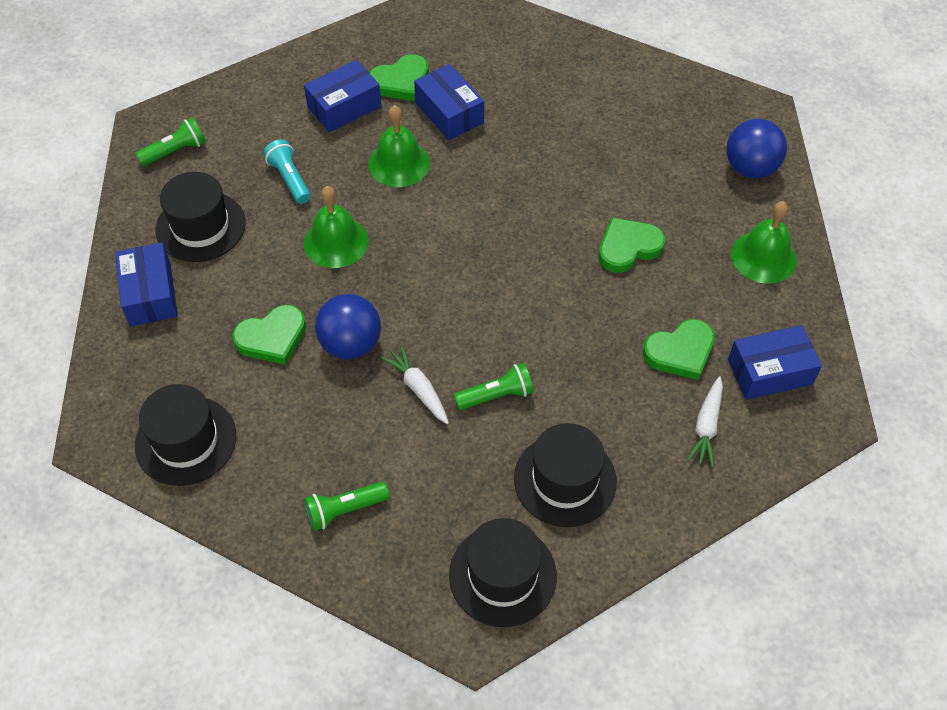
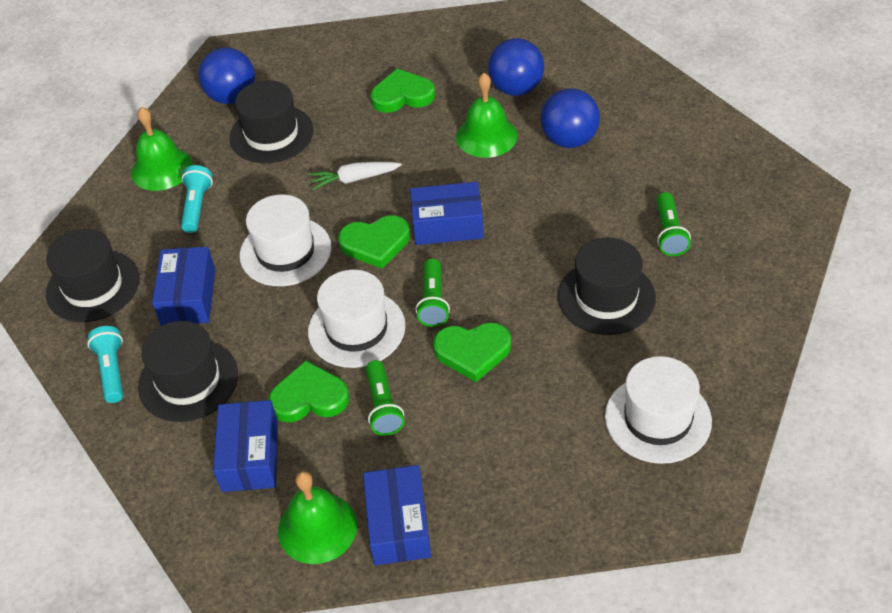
blue ball: 2 -> 3
turquoise flashlight: 1 -> 2
white carrot: 2 -> 1
white hat: 0 -> 3

